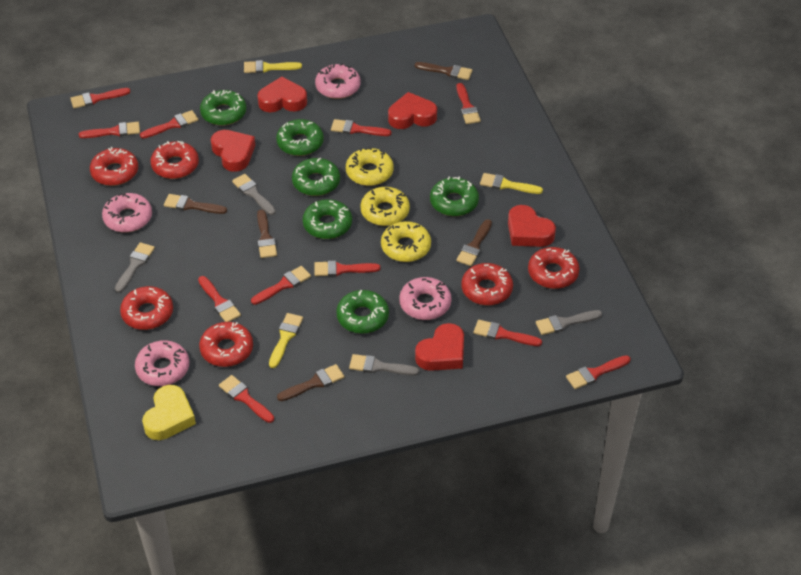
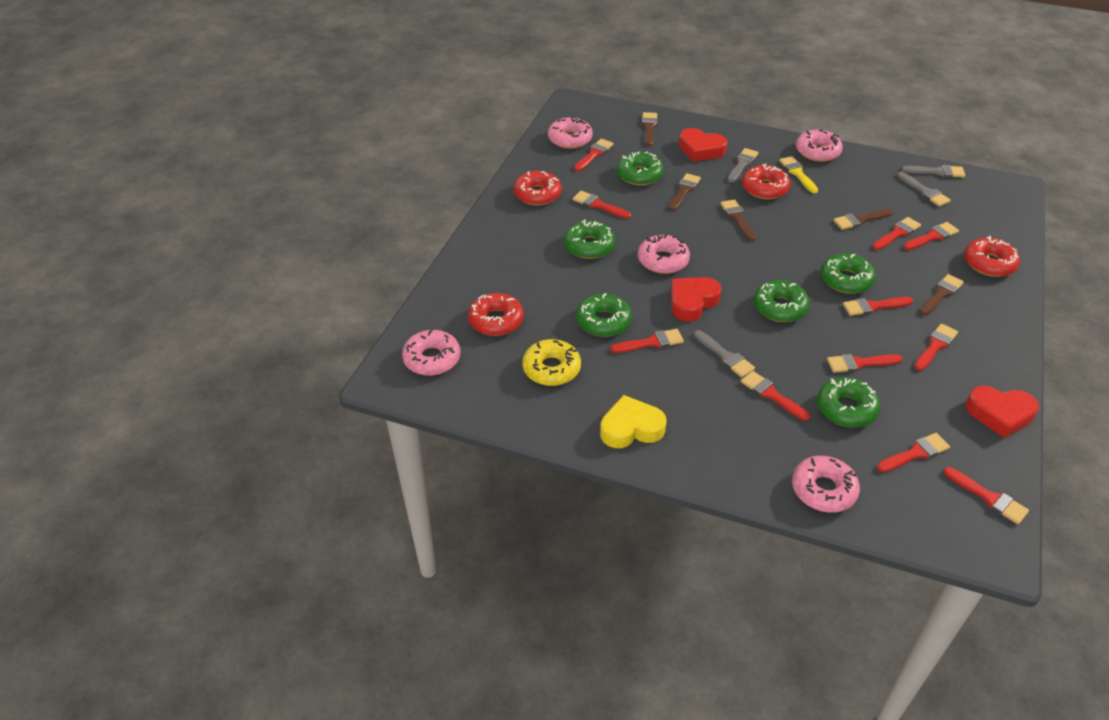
pink donut: 4 -> 5
red donut: 6 -> 4
red heart: 5 -> 3
yellow brush: 3 -> 1
yellow donut: 3 -> 1

